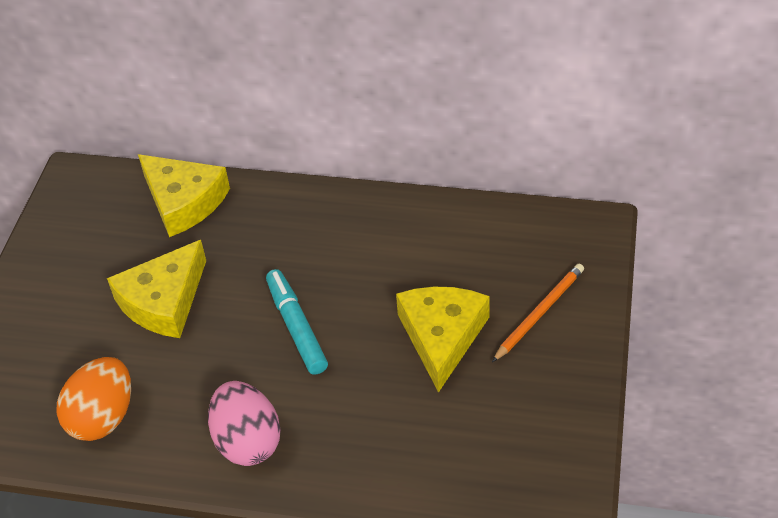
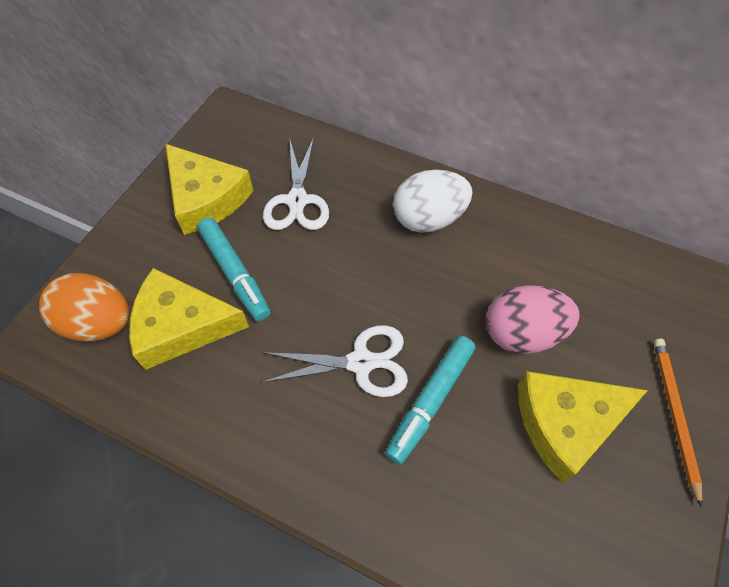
turquoise marker: 1 -> 2
white egg: 0 -> 1
white scissors: 0 -> 2

